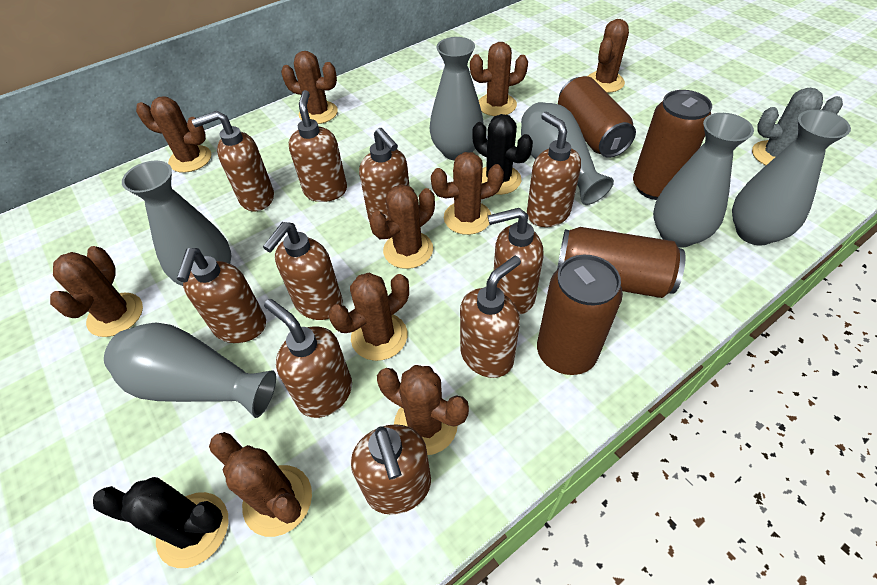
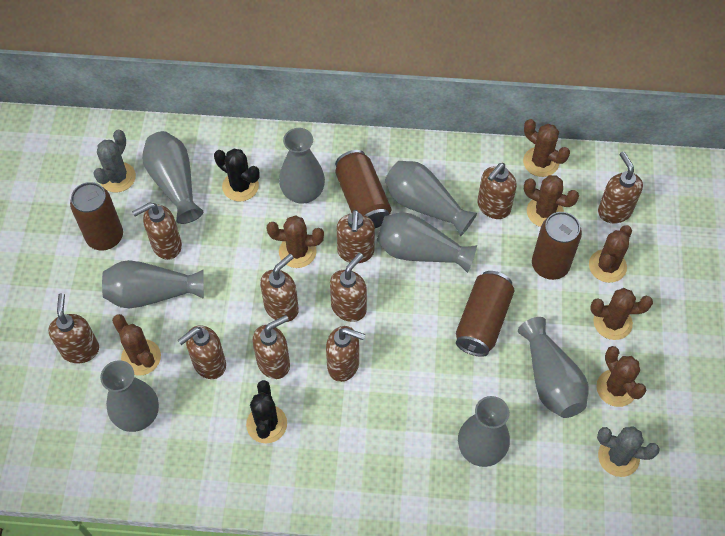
brown cactus: 10 -> 7
grey cactus: 1 -> 2
grey vase: 6 -> 8

